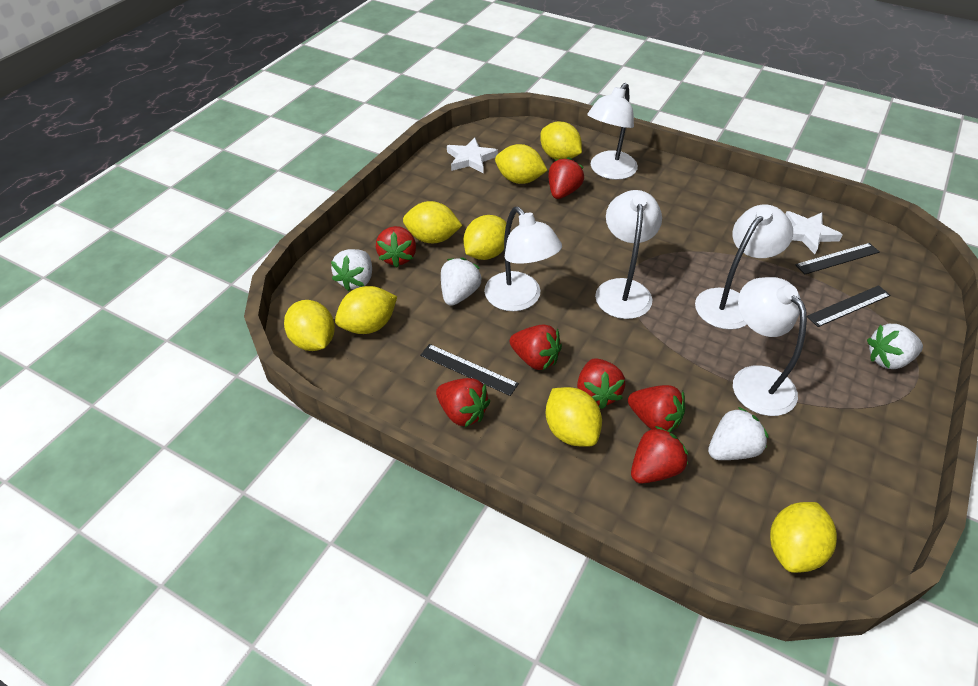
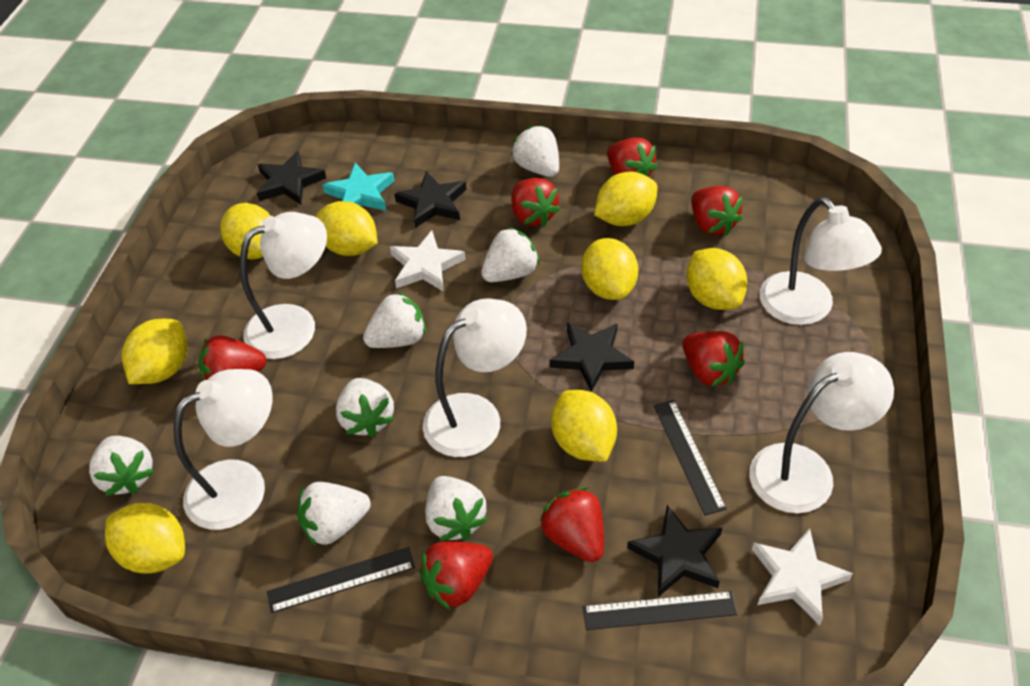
black star: 0 -> 4
turquoise star: 0 -> 1
white strawberry: 4 -> 7

